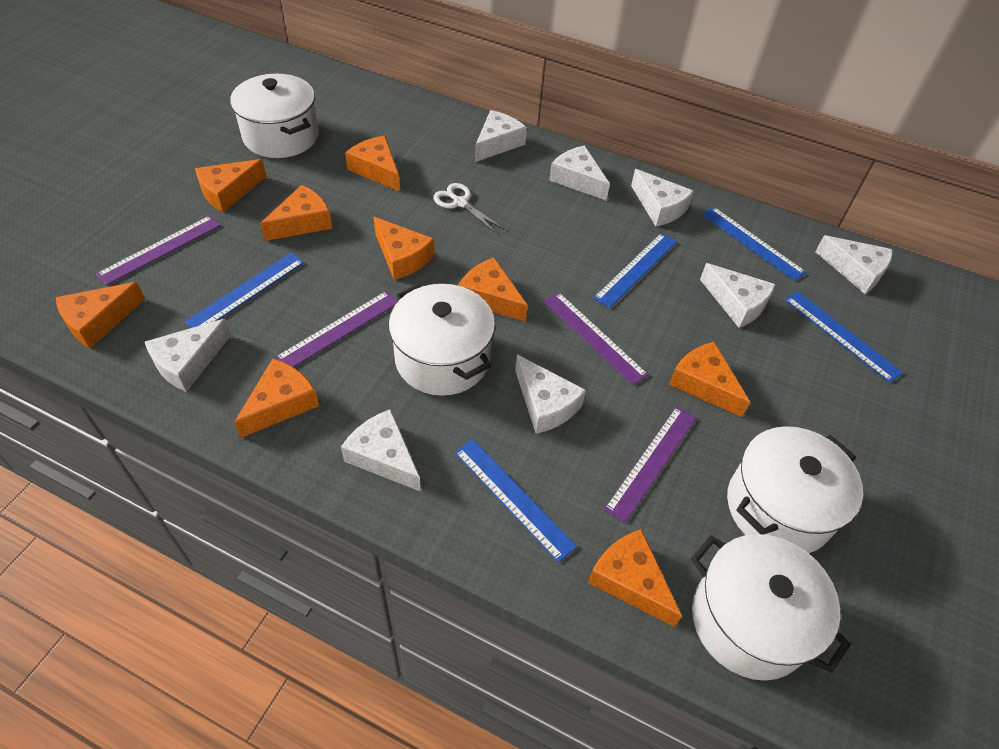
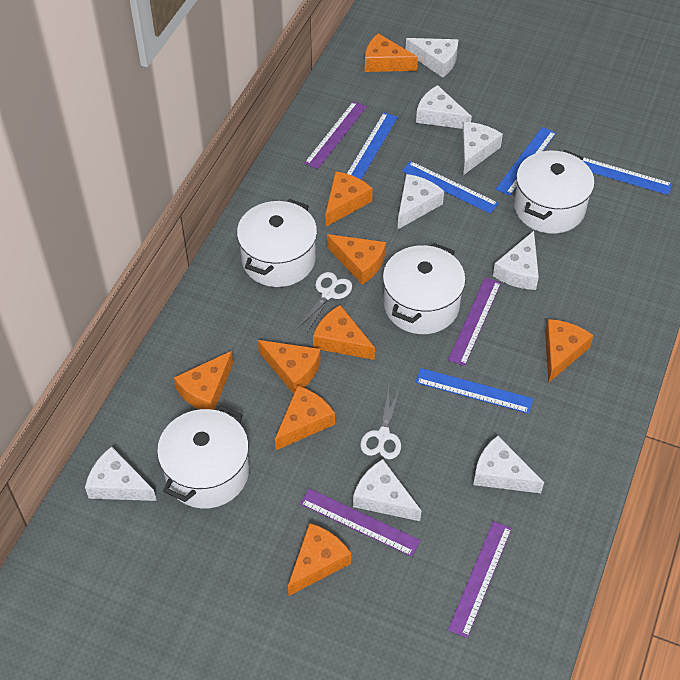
white scissors: 1 -> 2

